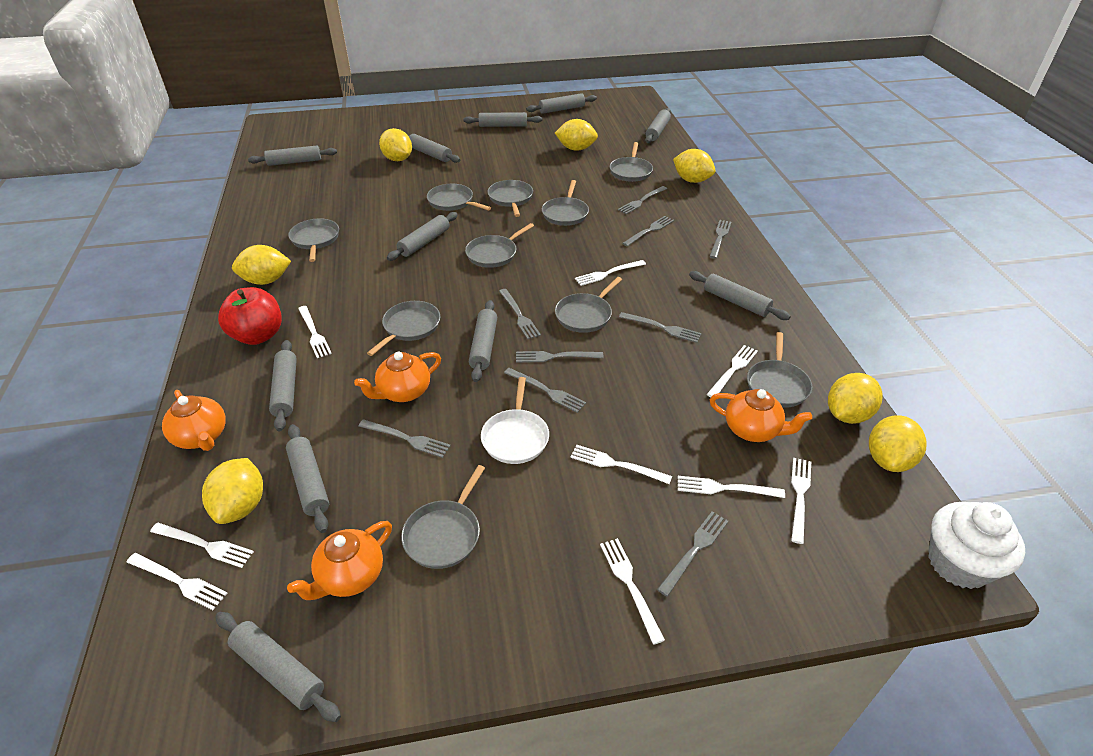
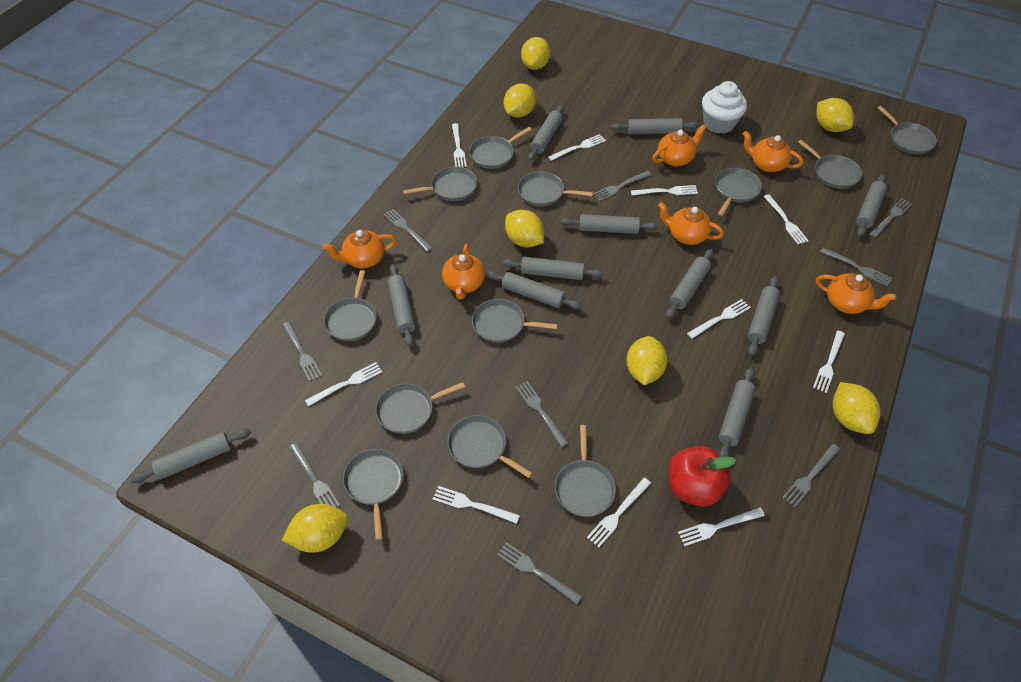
grey pan: 10 -> 12
orange teapot: 4 -> 6
white fork: 9 -> 10
white pan: 1 -> 0

